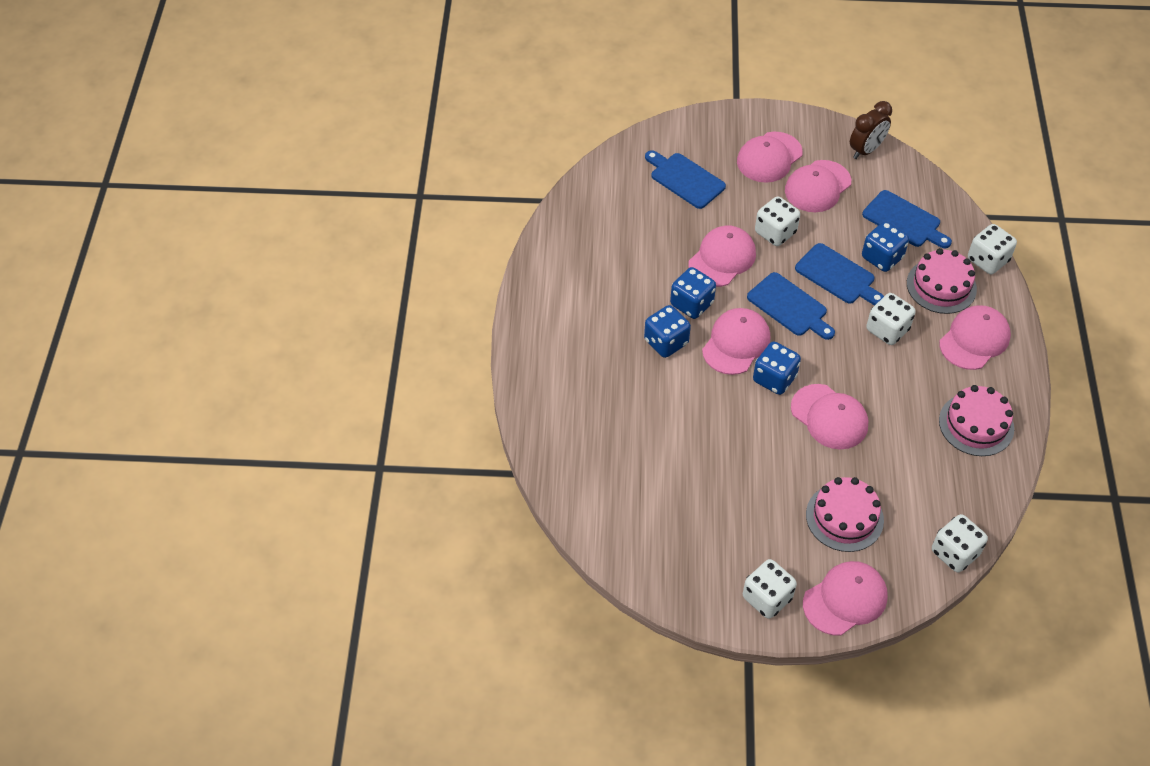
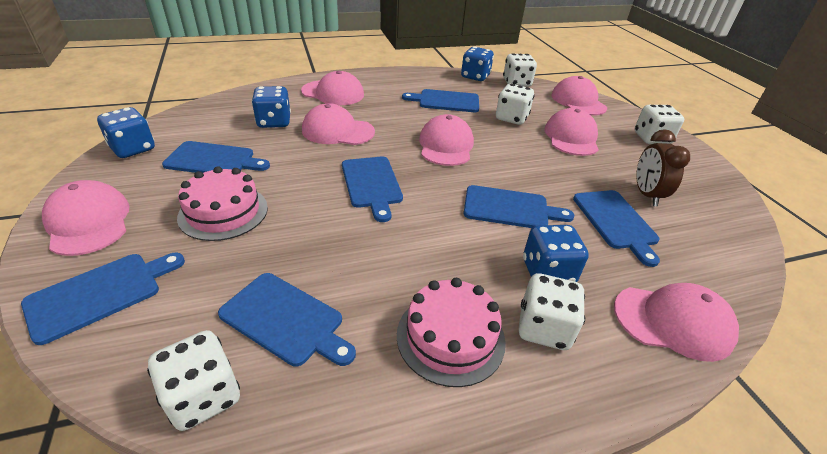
blue cutting board: 4 -> 7
pink cake: 3 -> 2

